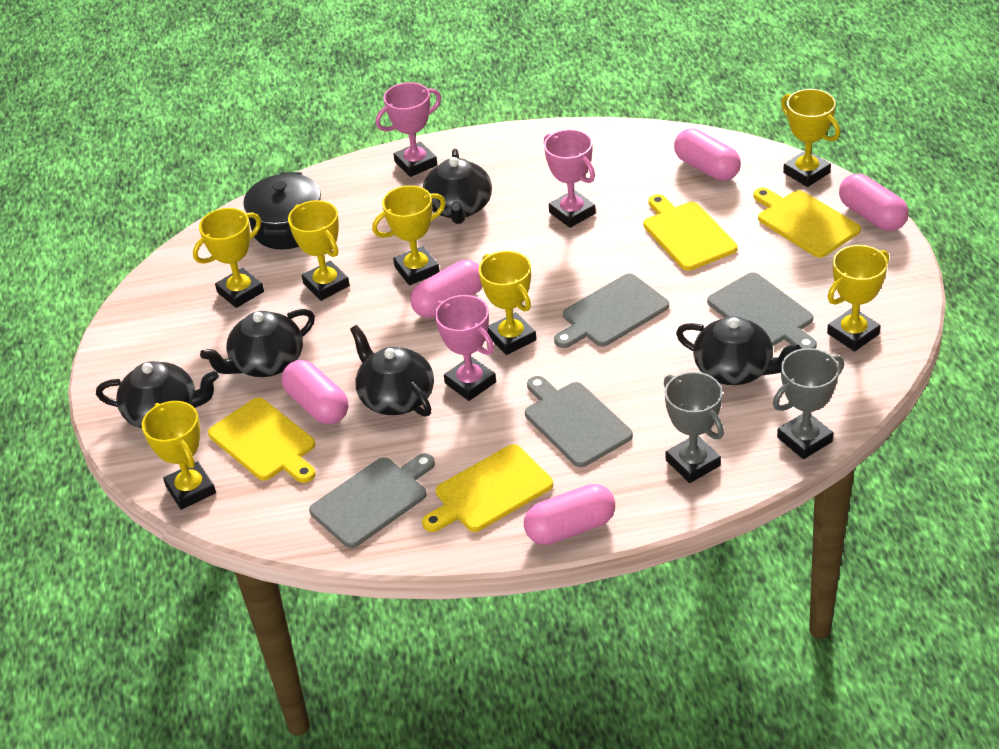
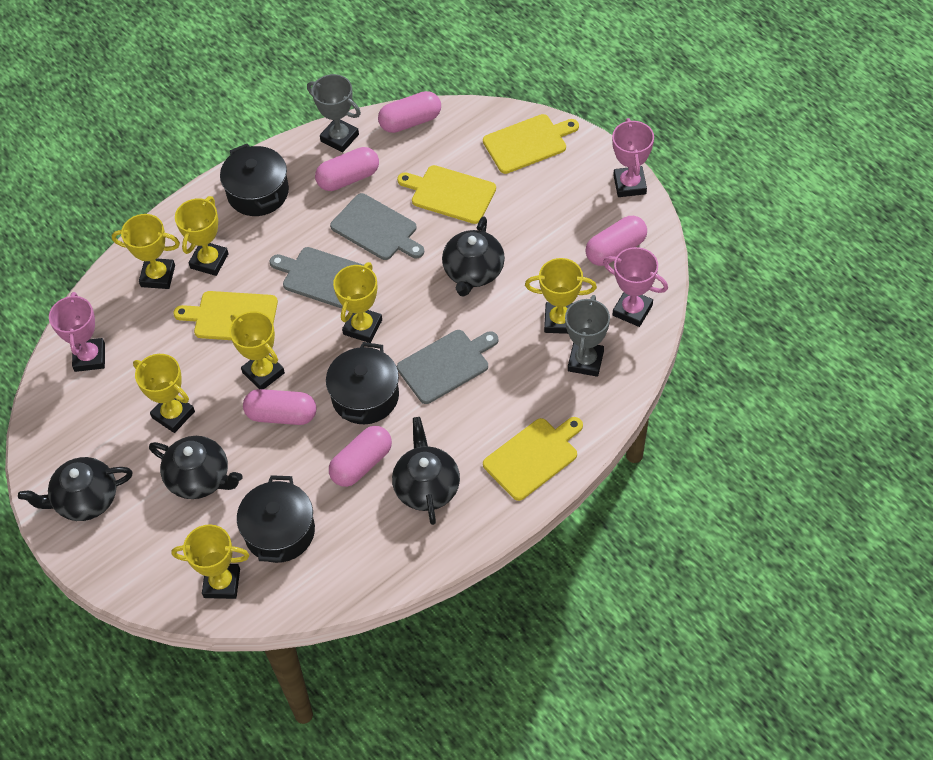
black pot: 1 -> 3
black teapot: 5 -> 4
grey cutting board: 4 -> 3

